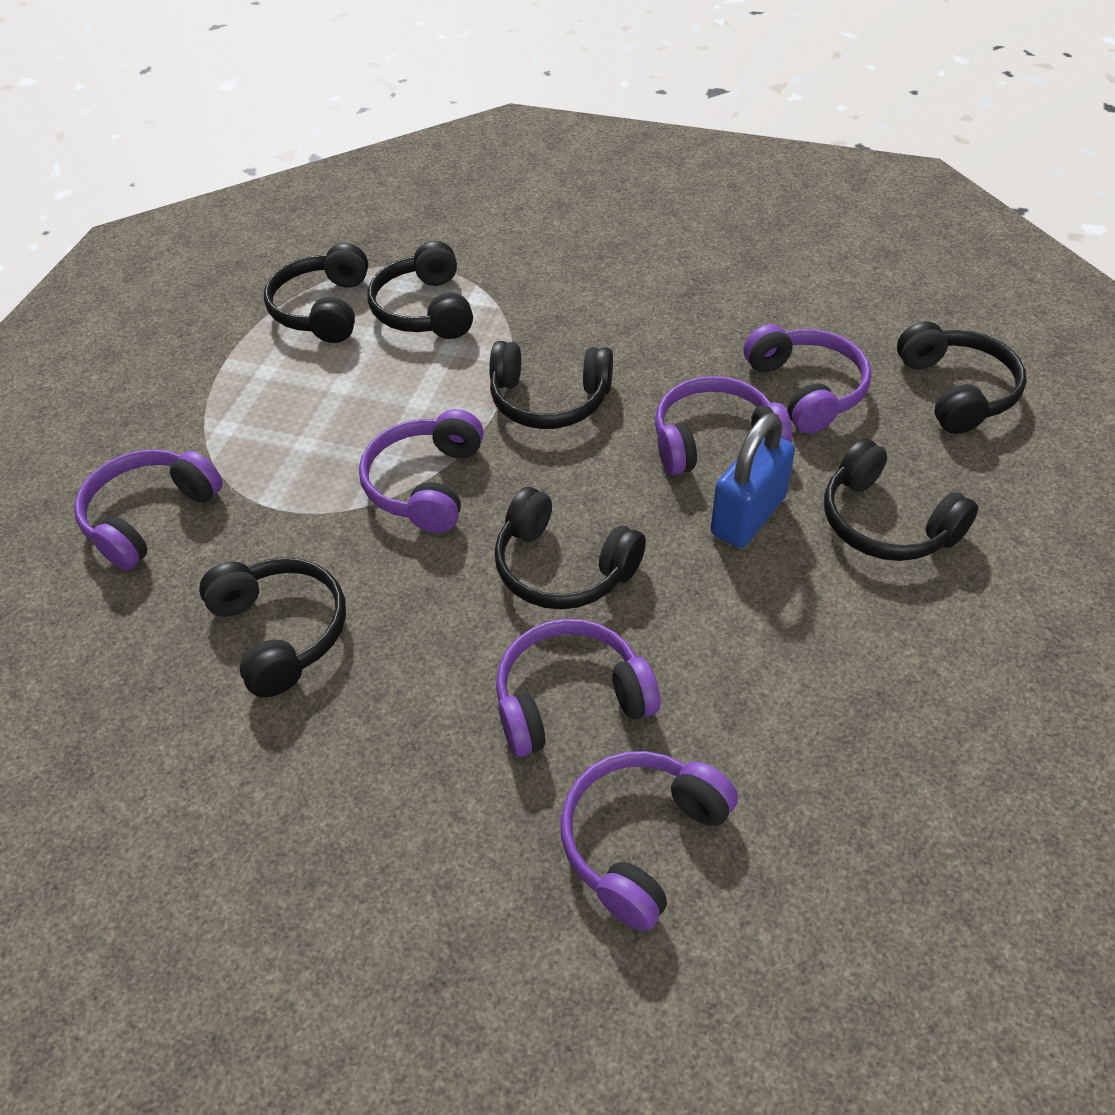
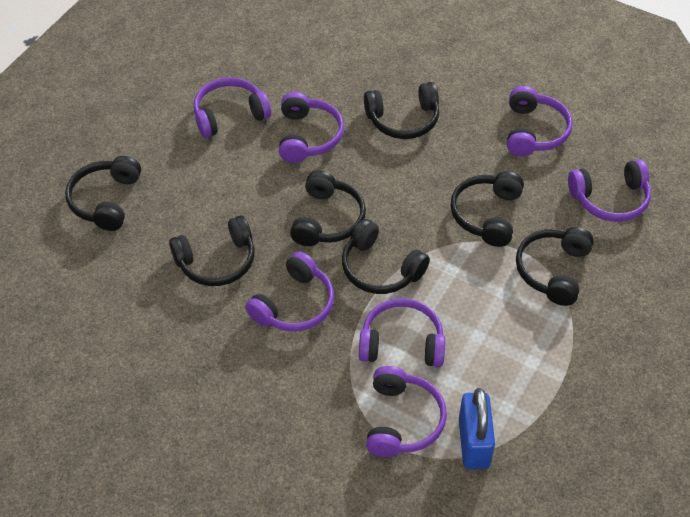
purple headphones: 6 -> 7

